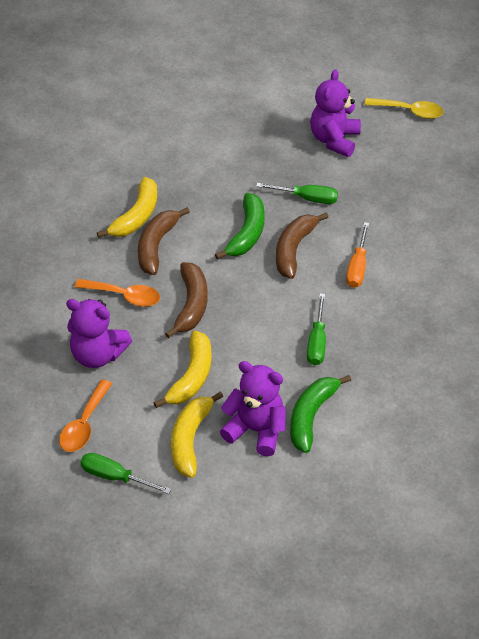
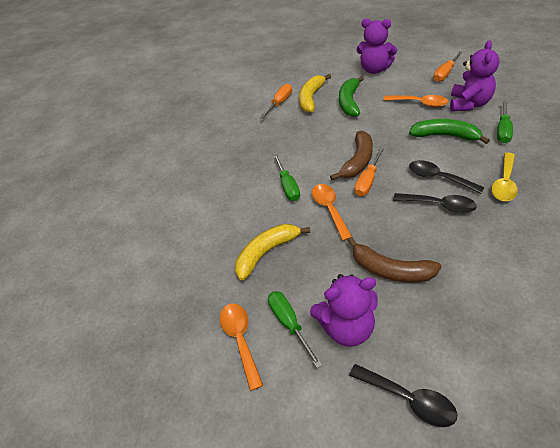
black spoon: 0 -> 3
brown banana: 3 -> 2
orange screwdriver: 1 -> 3
orange spoon: 2 -> 3
yellow banana: 3 -> 2

